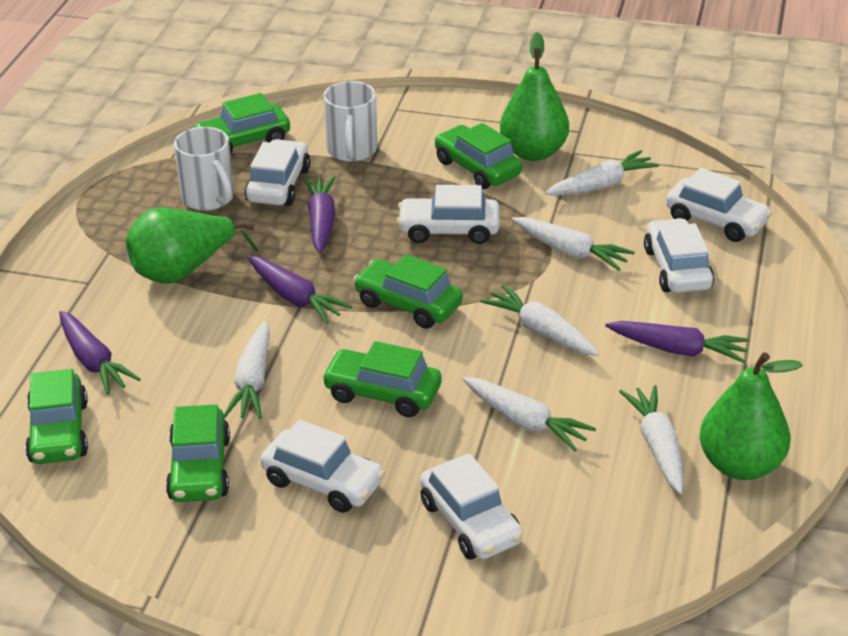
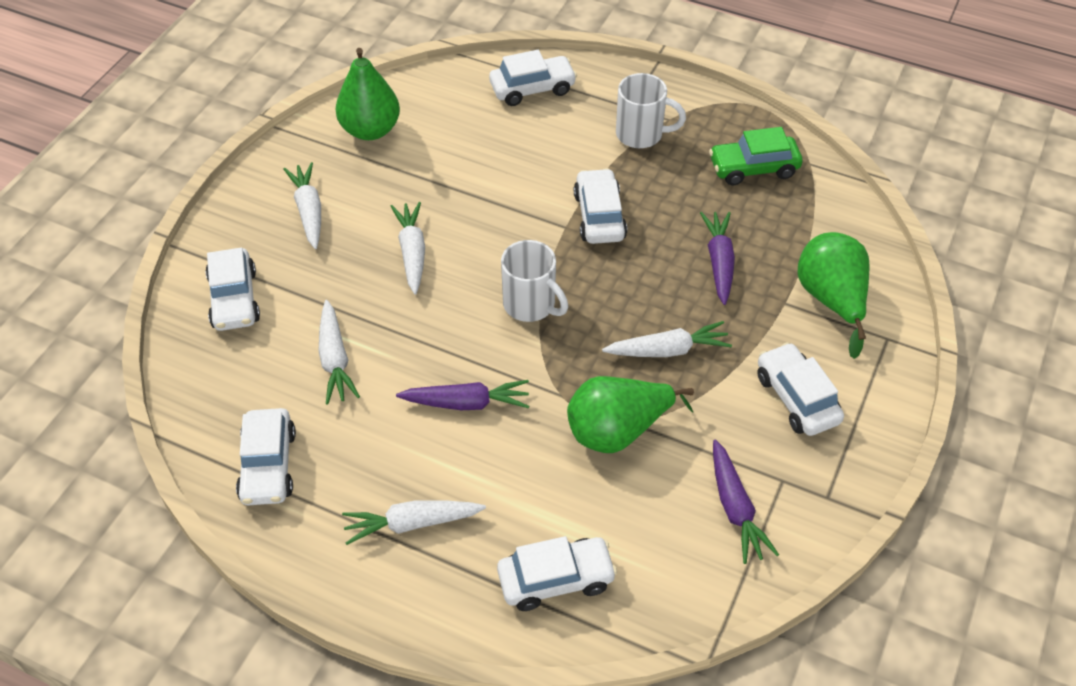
green car: 6 -> 1
purple carrot: 4 -> 3
white carrot: 6 -> 5

